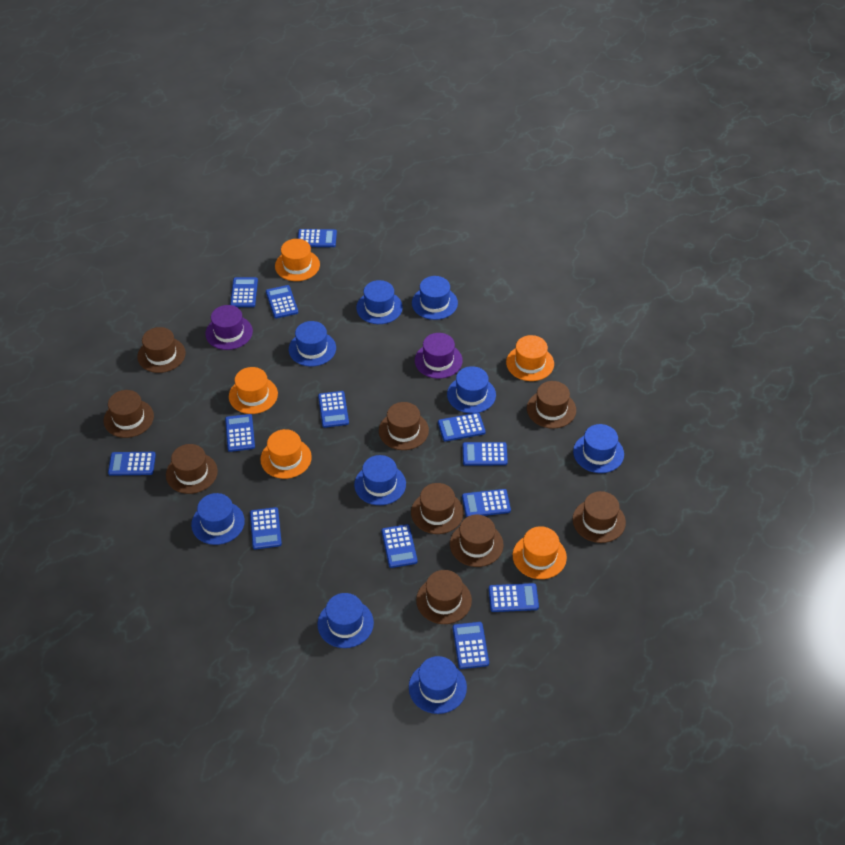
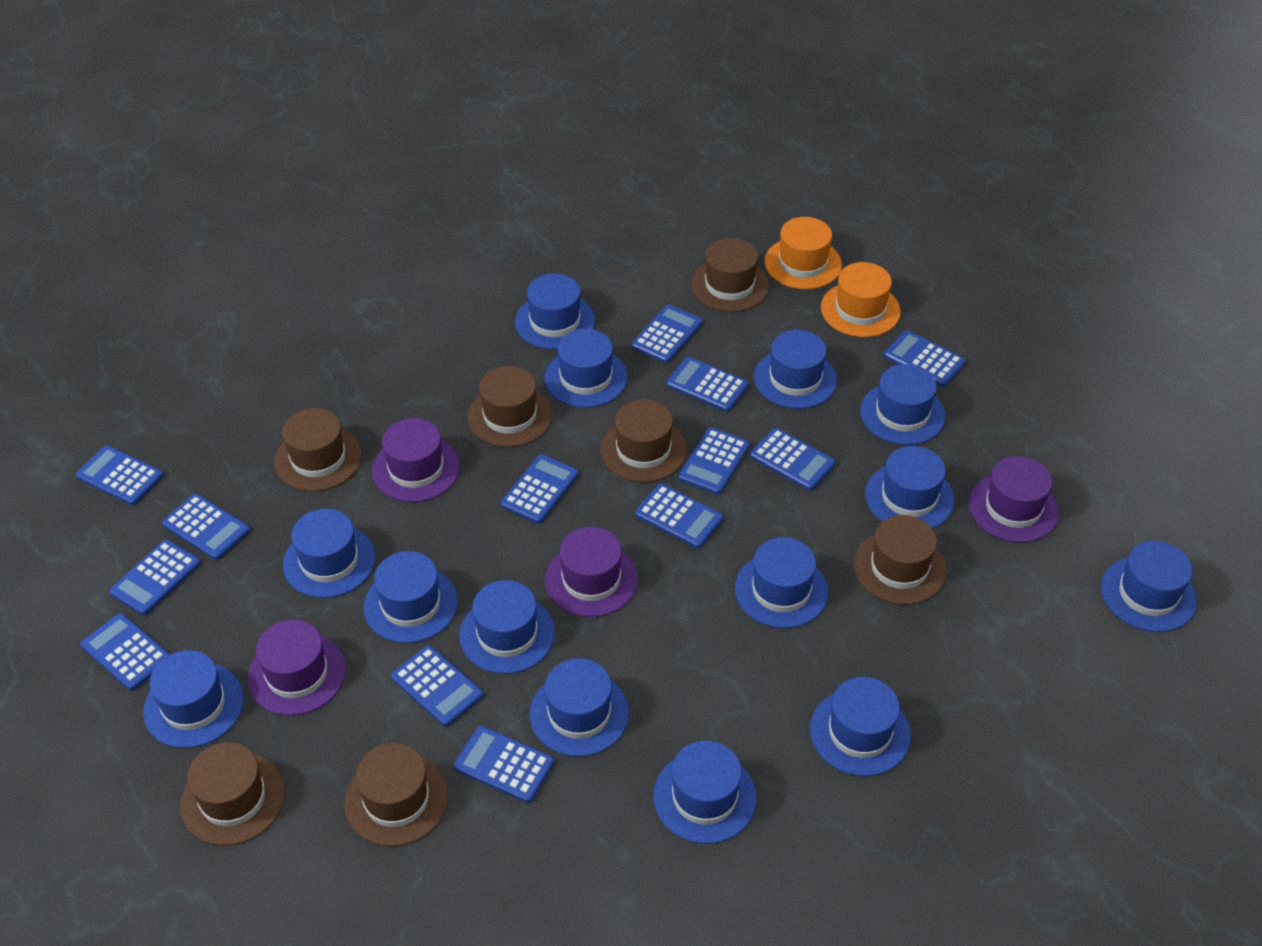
blue hat: 9 -> 14
brown hat: 9 -> 7
orange hat: 5 -> 2
purple hat: 2 -> 4

